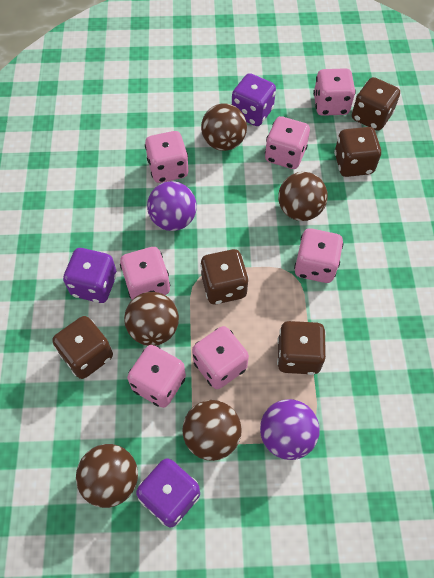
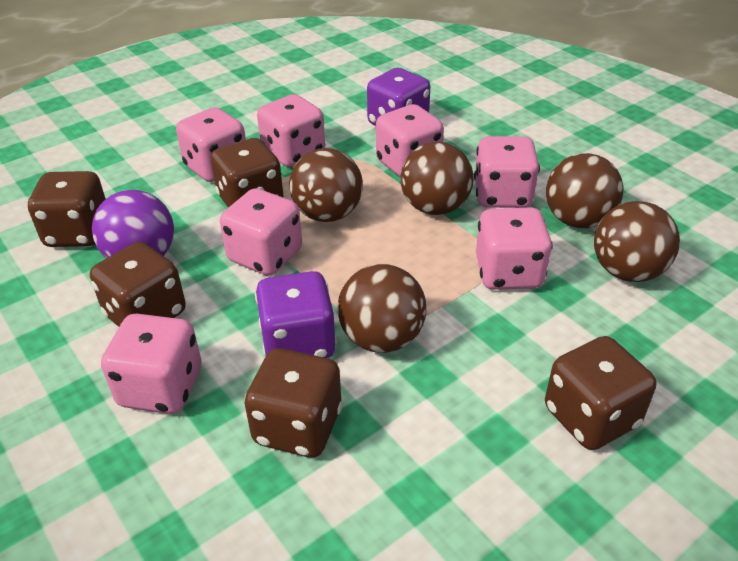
purple ball: 2 -> 1
purple dice: 3 -> 2

